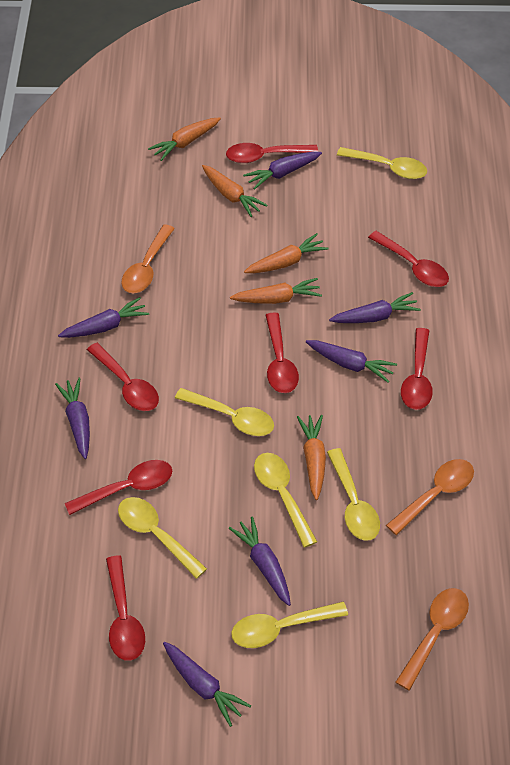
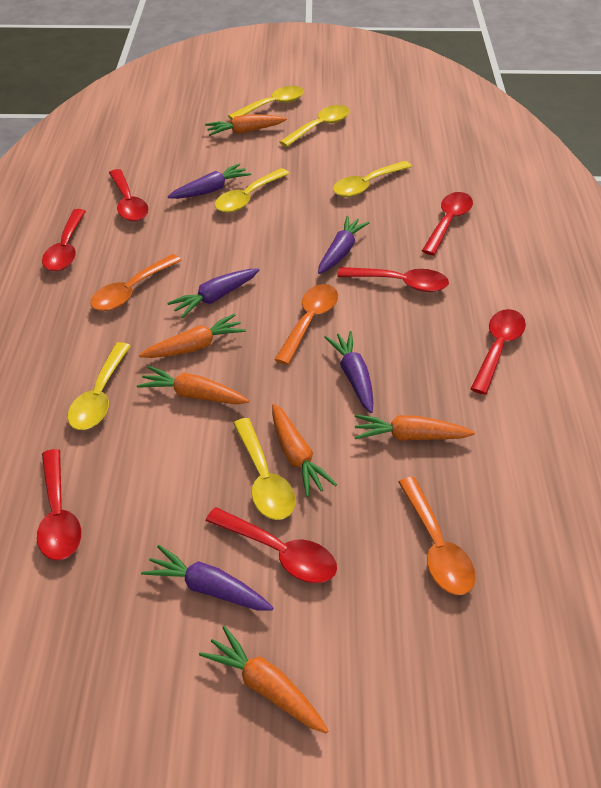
orange carrot: 5 -> 6
purple carrot: 7 -> 5

